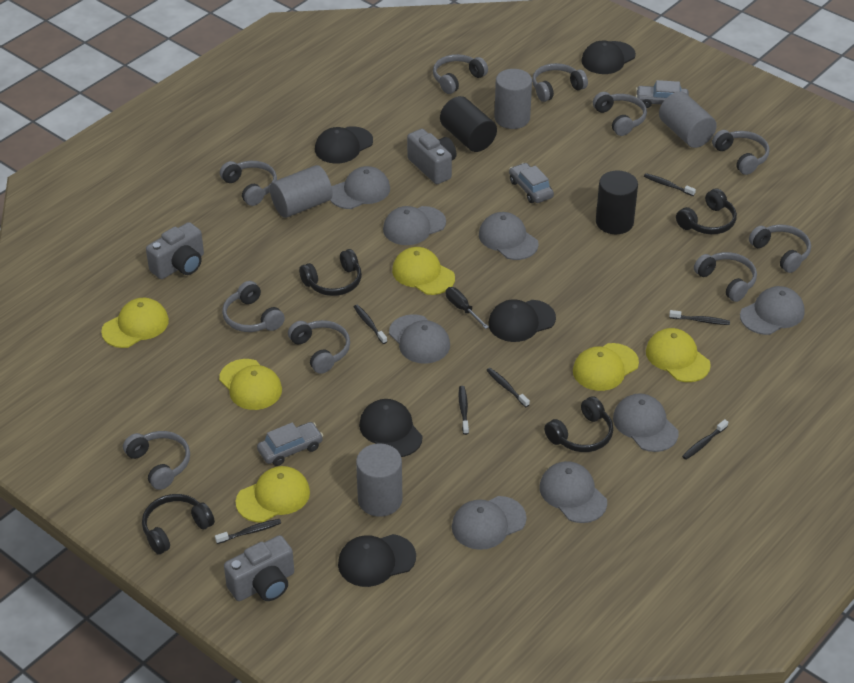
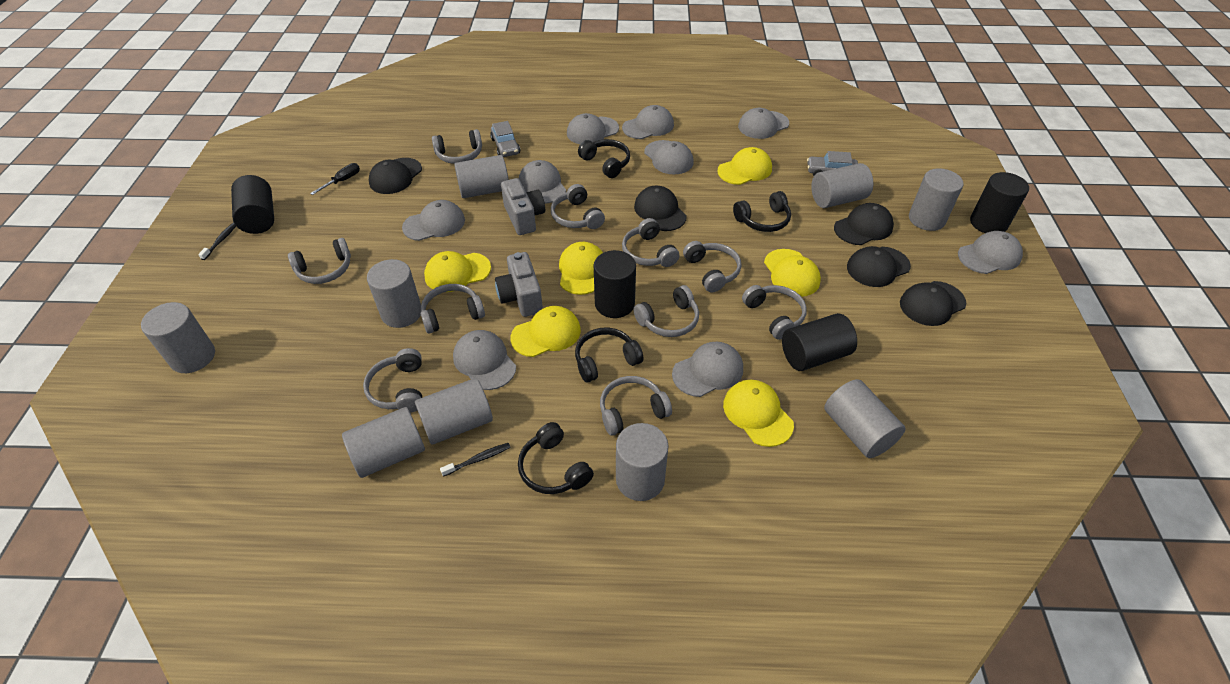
black cylinder: 2 -> 4
black toothbrush: 7 -> 2
grey camera: 3 -> 2
grey cap: 8 -> 9
grey car: 3 -> 2
grey cylinder: 4 -> 9

